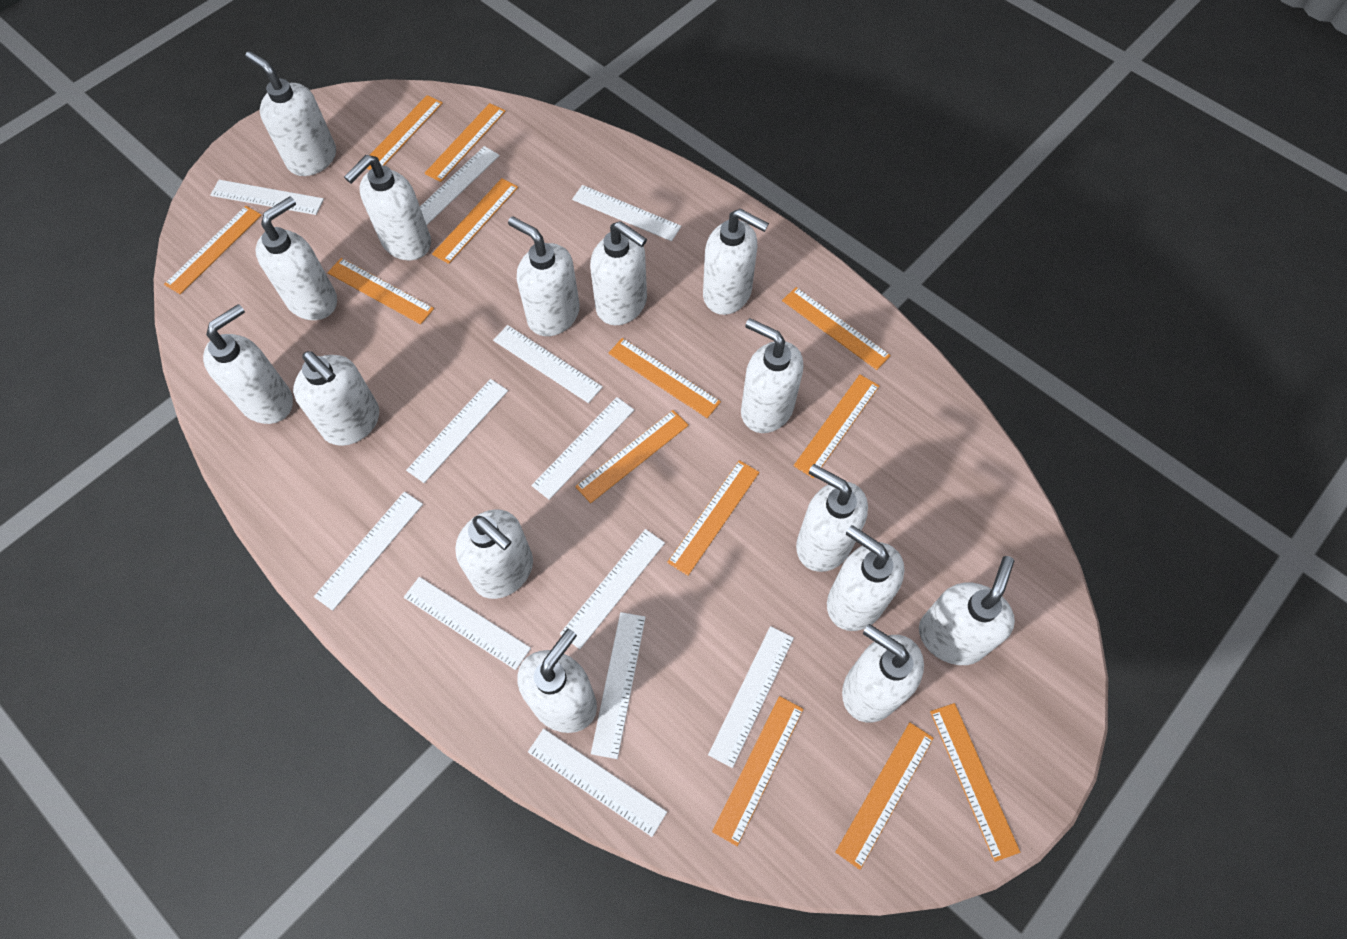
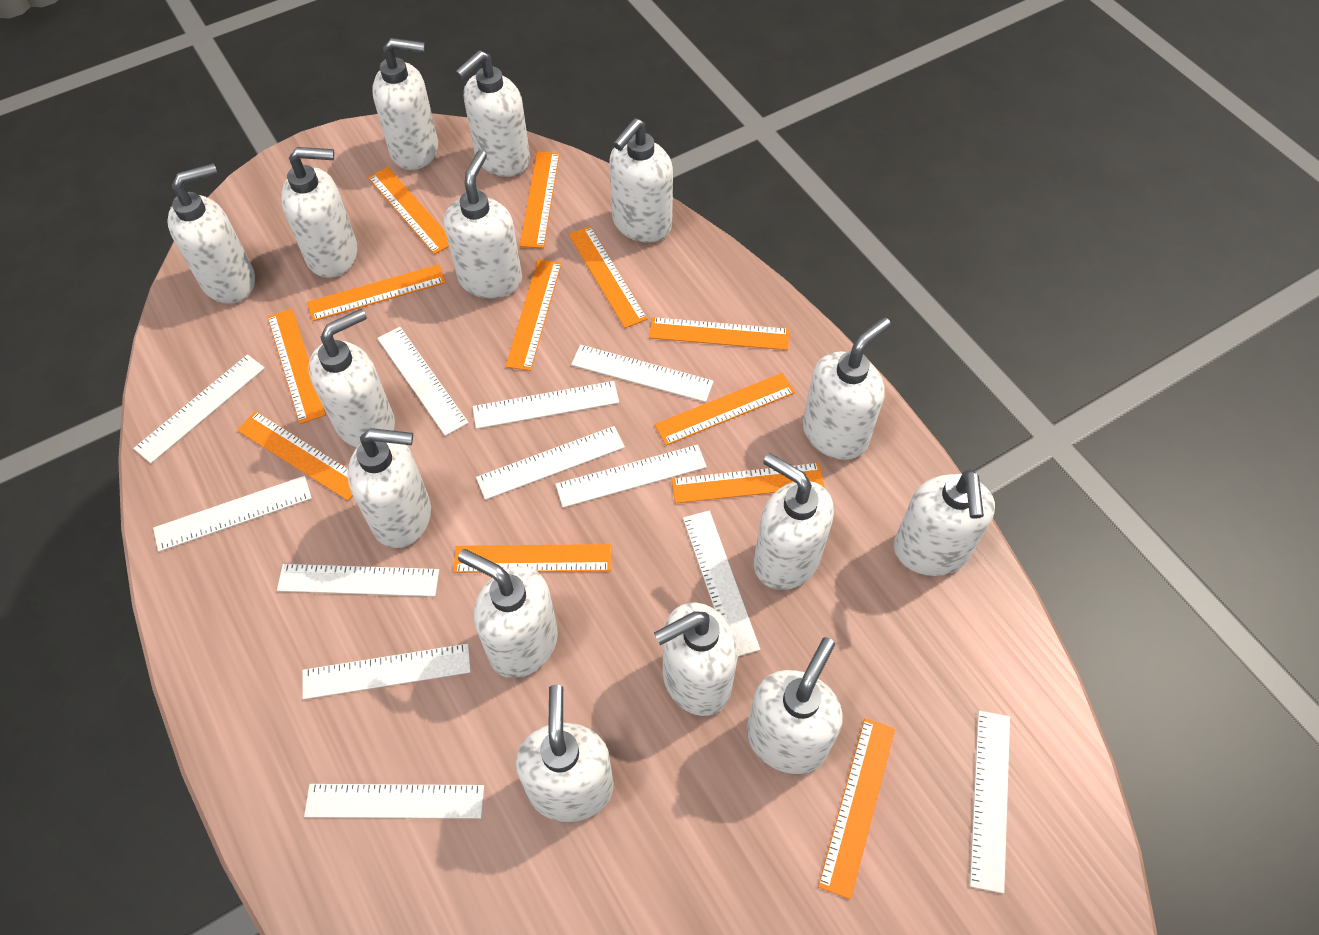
orange ruler: 13 -> 12

